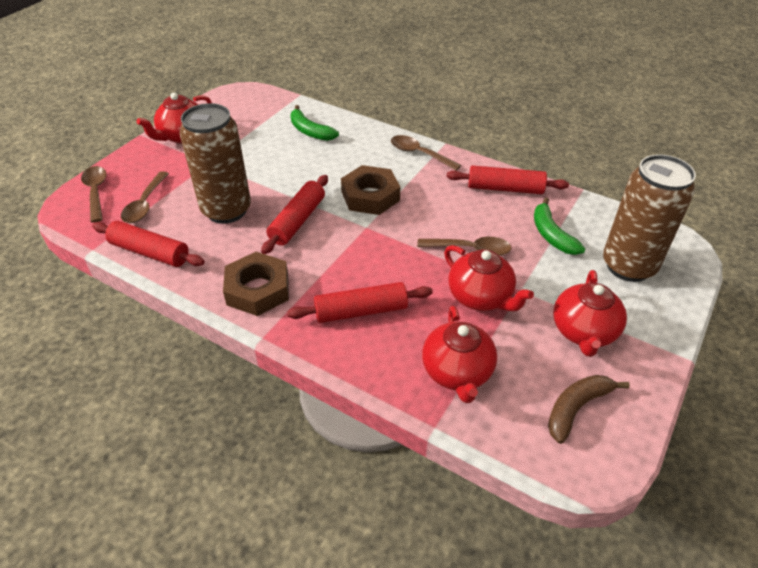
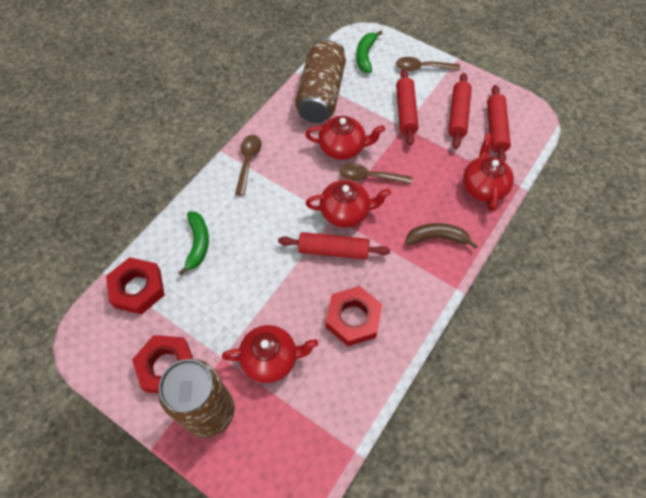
brown nut: 2 -> 0
brown spoon: 4 -> 3
red nut: 0 -> 3

